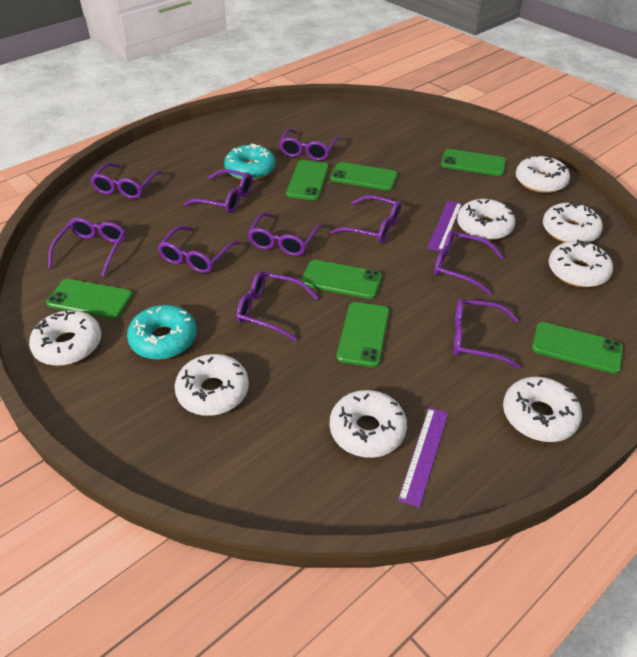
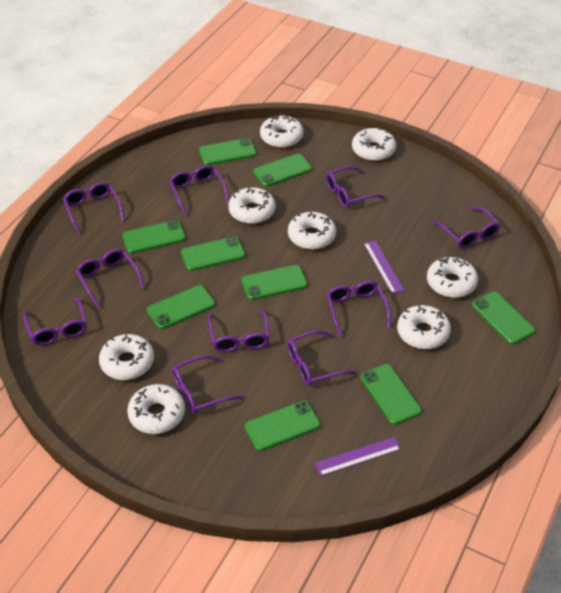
green phone: 7 -> 9
turquoise donut: 2 -> 0

